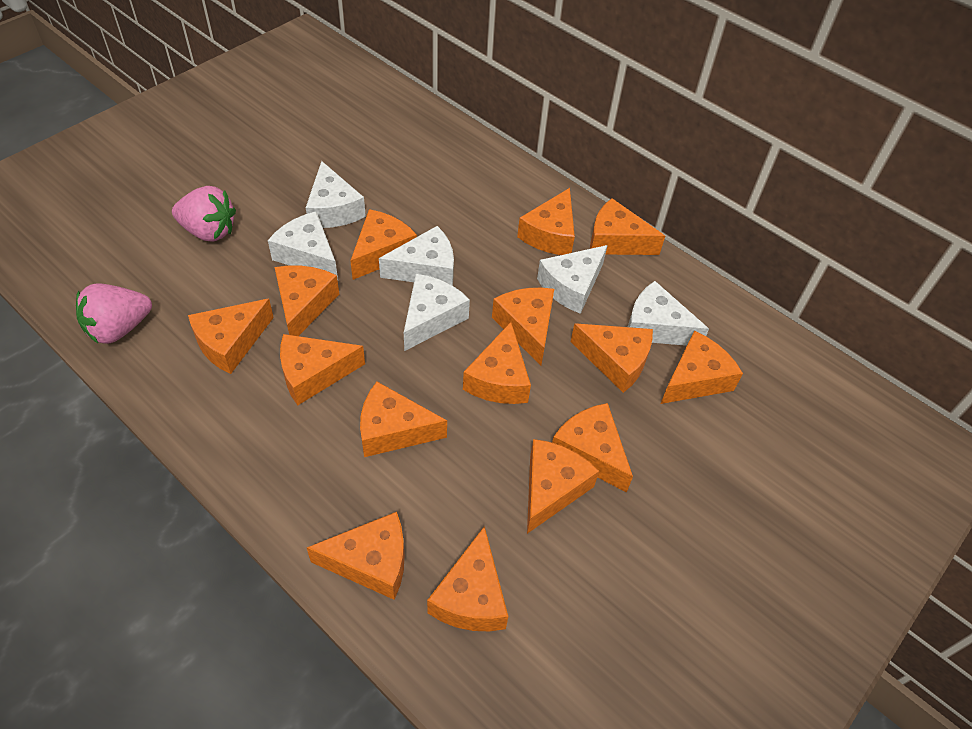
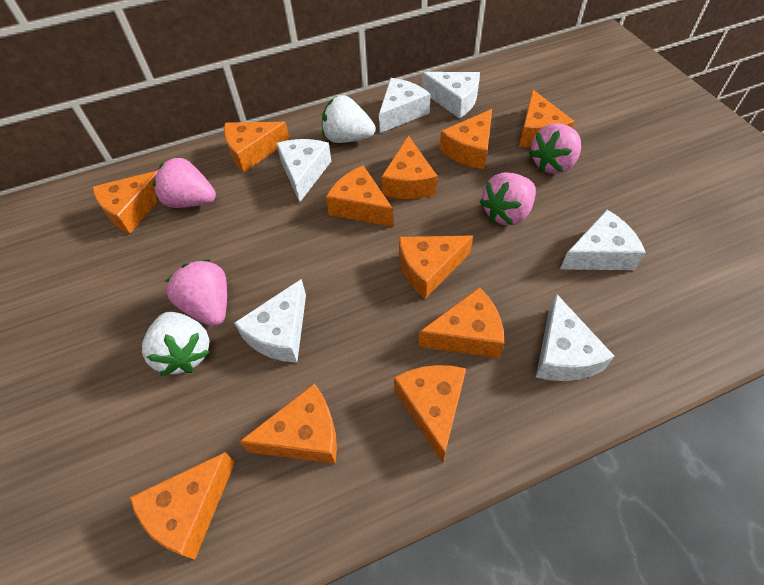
orange cheese: 15 -> 11
pink strawberry: 2 -> 4
white strawberry: 0 -> 2

